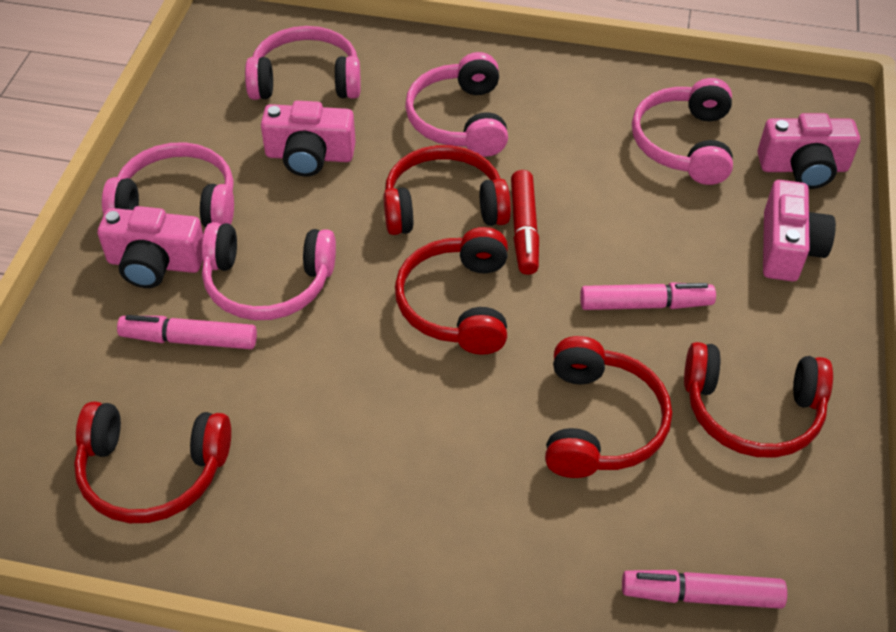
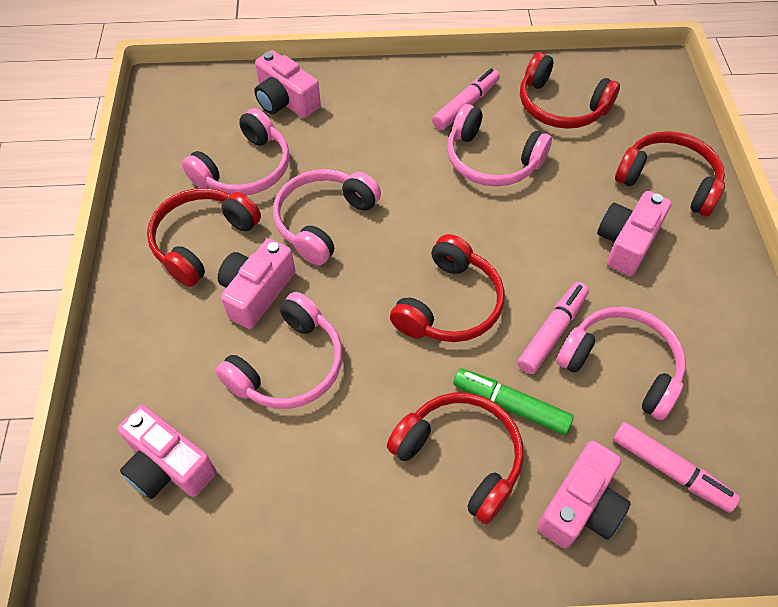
green marker: 0 -> 1
pink camera: 4 -> 5
red marker: 1 -> 0

